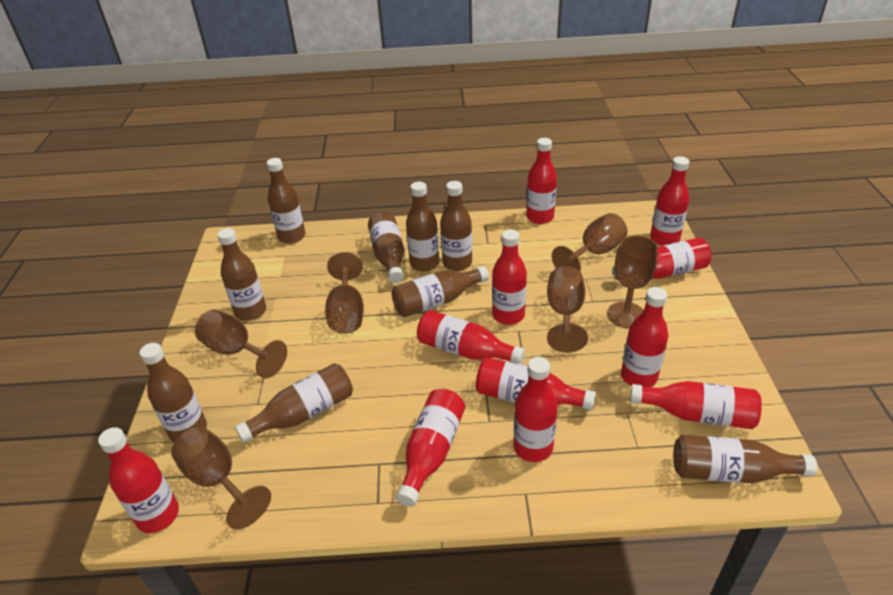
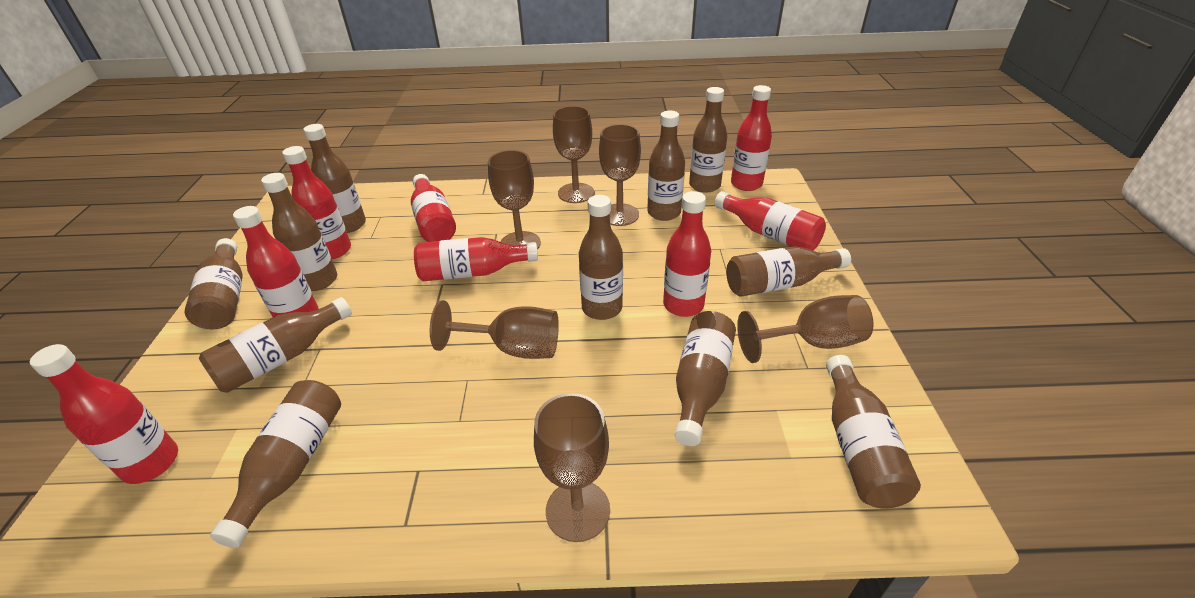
brown bottle: 9 -> 11
red bottle: 11 -> 8

